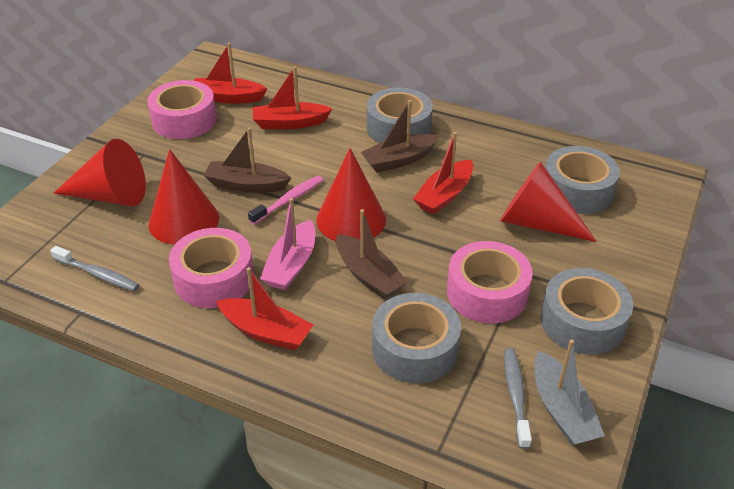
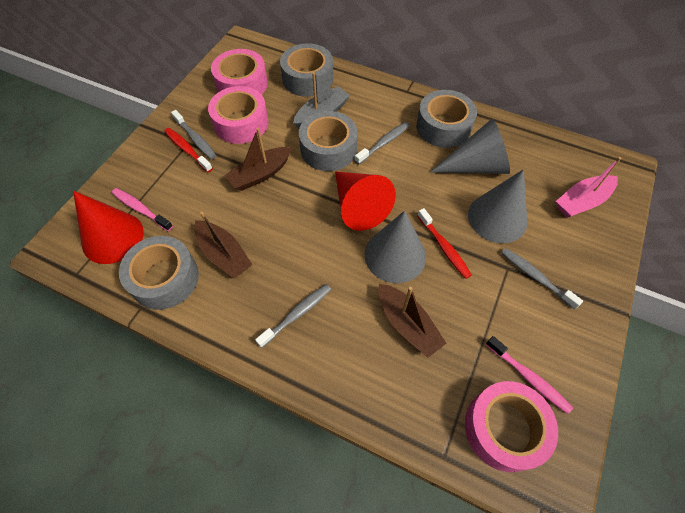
grey cone: 0 -> 3
grey toothbrush: 2 -> 4
pink toothbrush: 1 -> 2
red boat: 4 -> 0
red cone: 4 -> 2
red toothbrush: 0 -> 2

